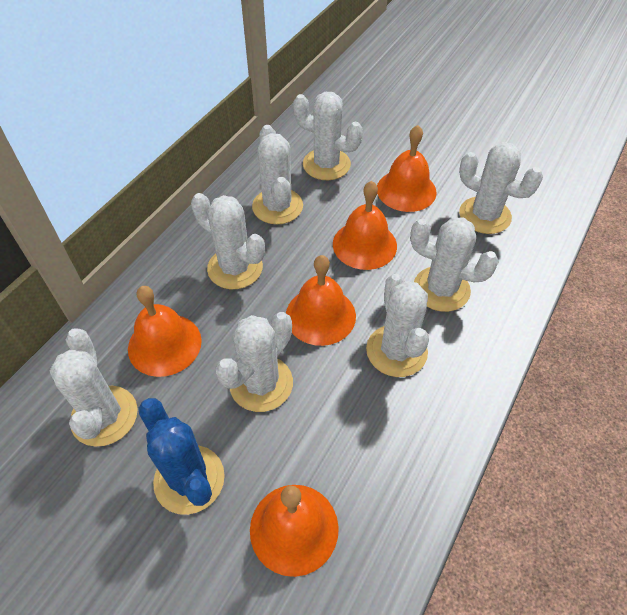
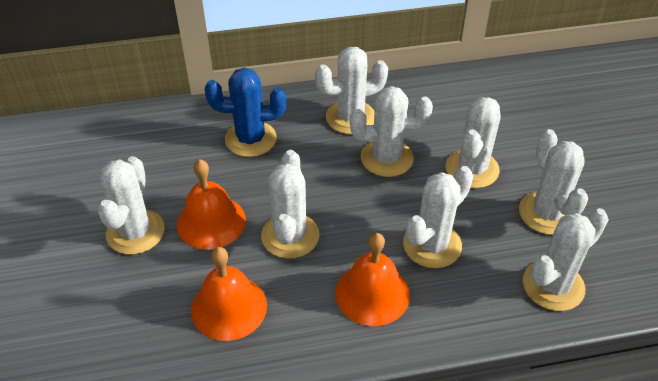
orange bell: 5 -> 3

